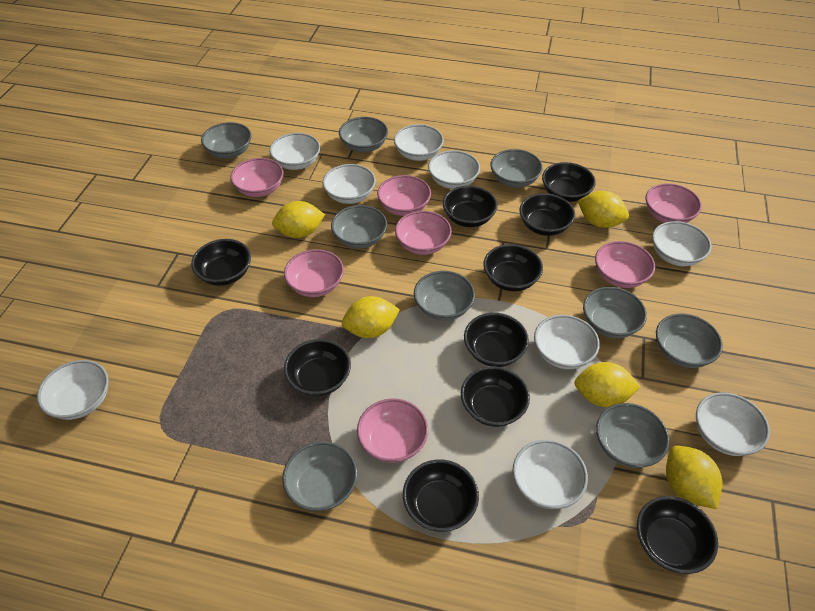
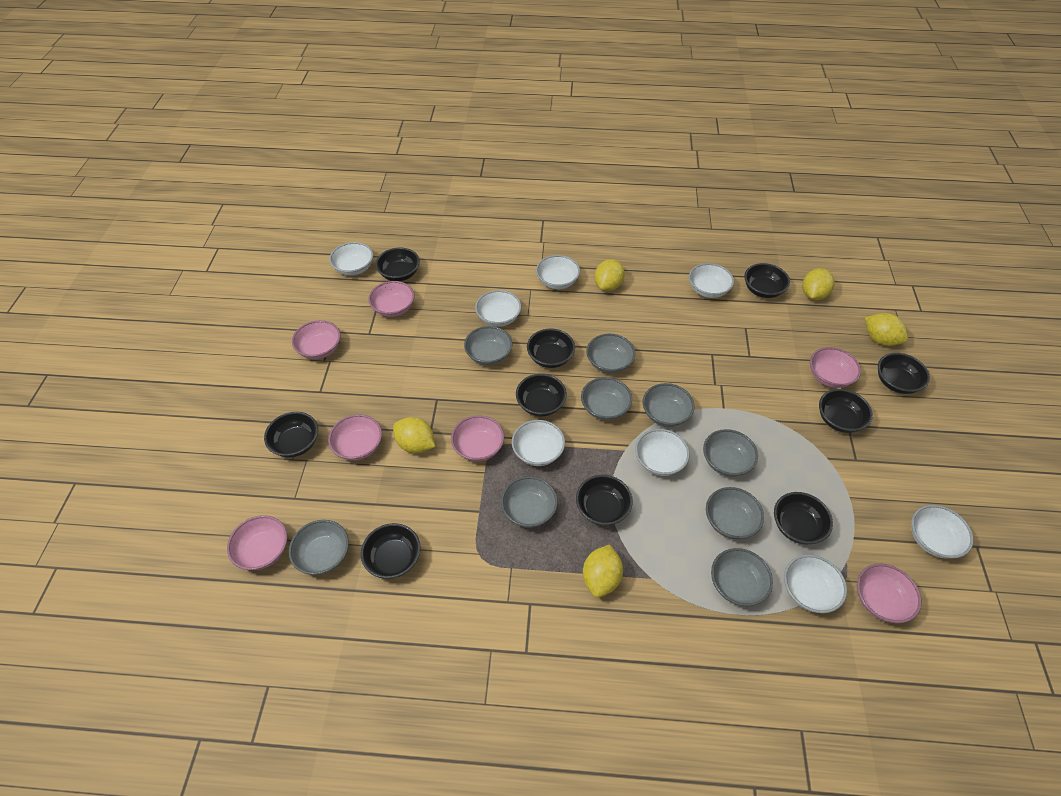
white bowl: 9 -> 8

